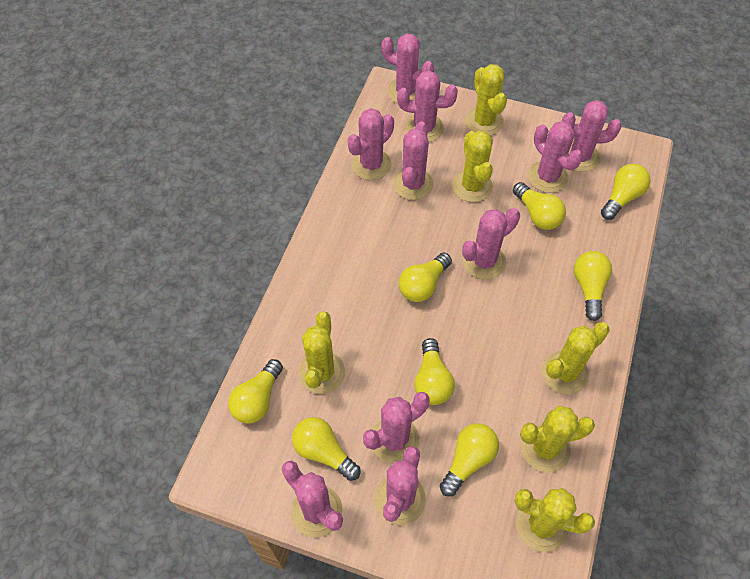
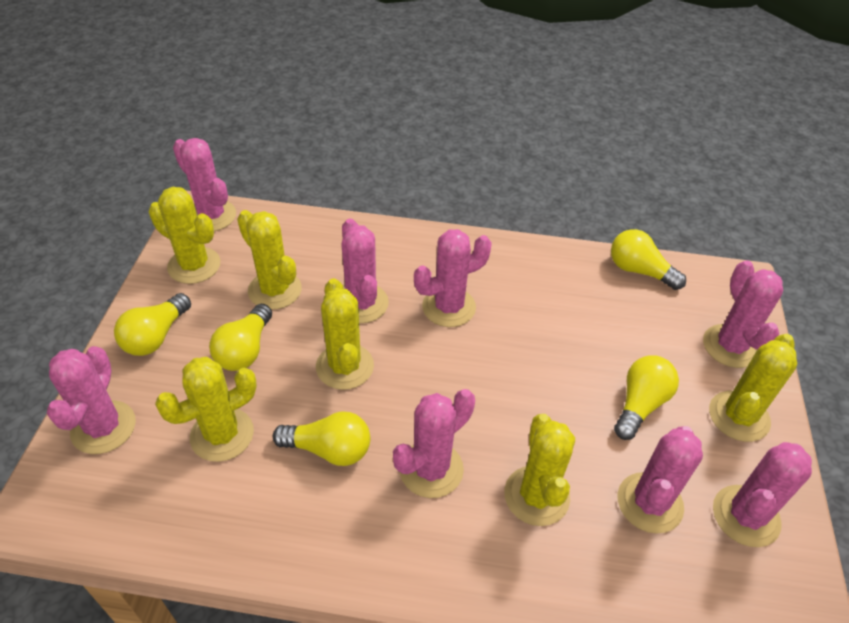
pink cactus: 10 -> 8
yellow light bulb: 8 -> 5

